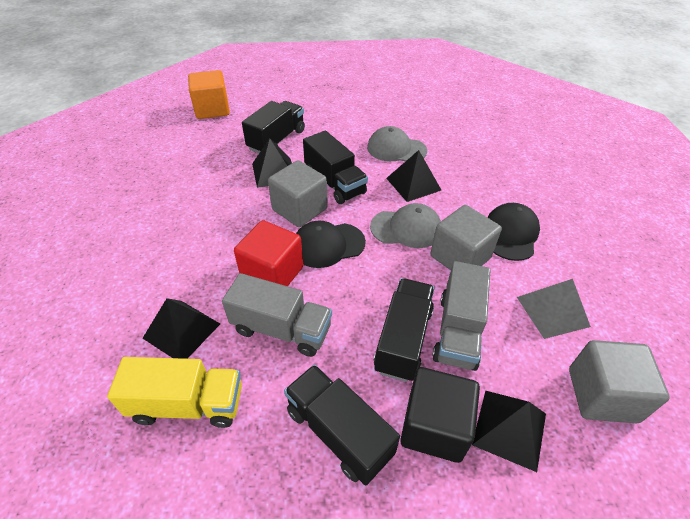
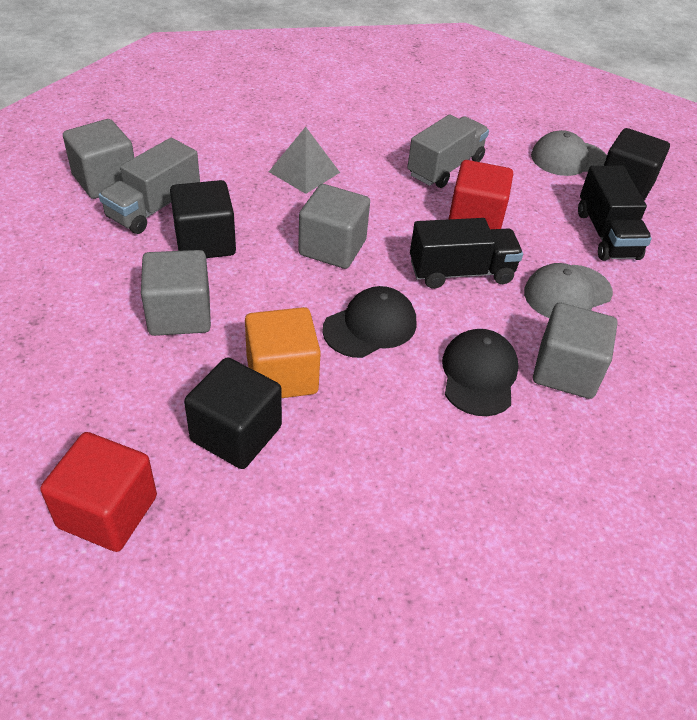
black cube: 1 -> 3
black pyramid: 4 -> 0
black truck: 4 -> 2
grey cube: 3 -> 4
red cube: 1 -> 2
yellow truck: 1 -> 0

